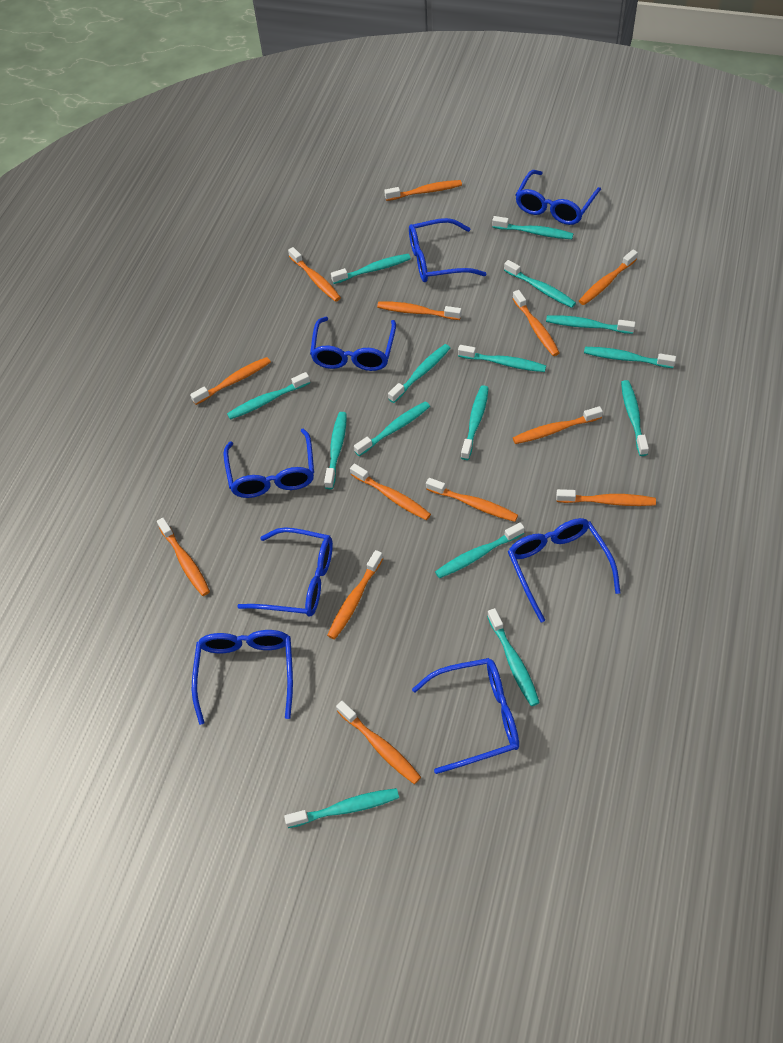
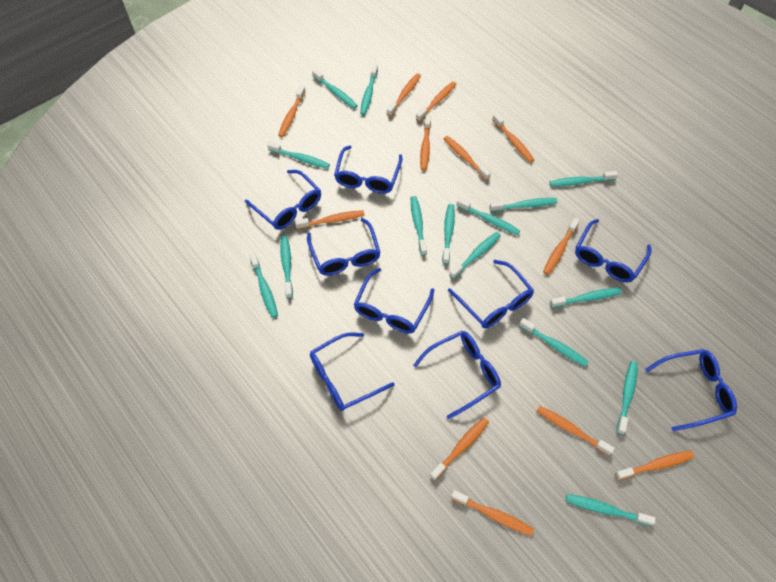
blue glasses: 8 -> 9
orange toothbrush: 13 -> 12

